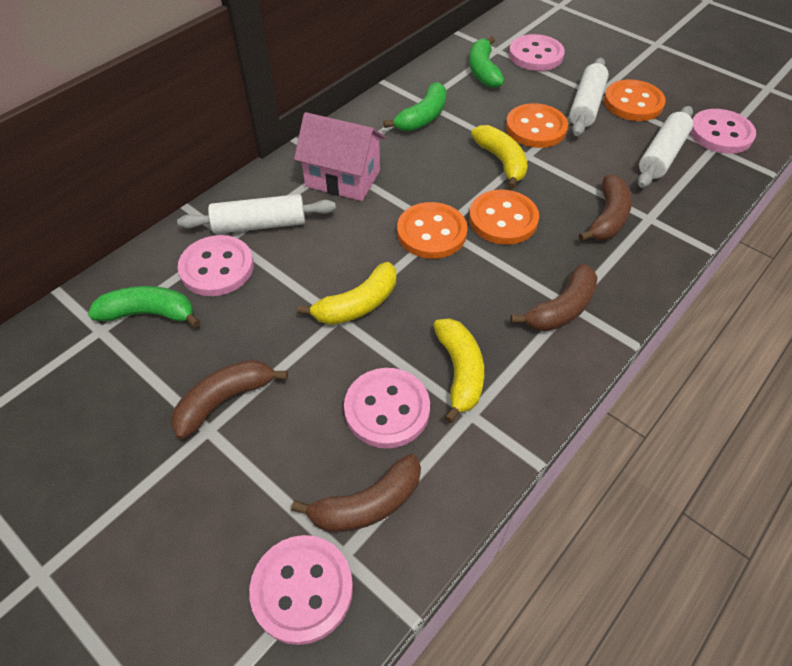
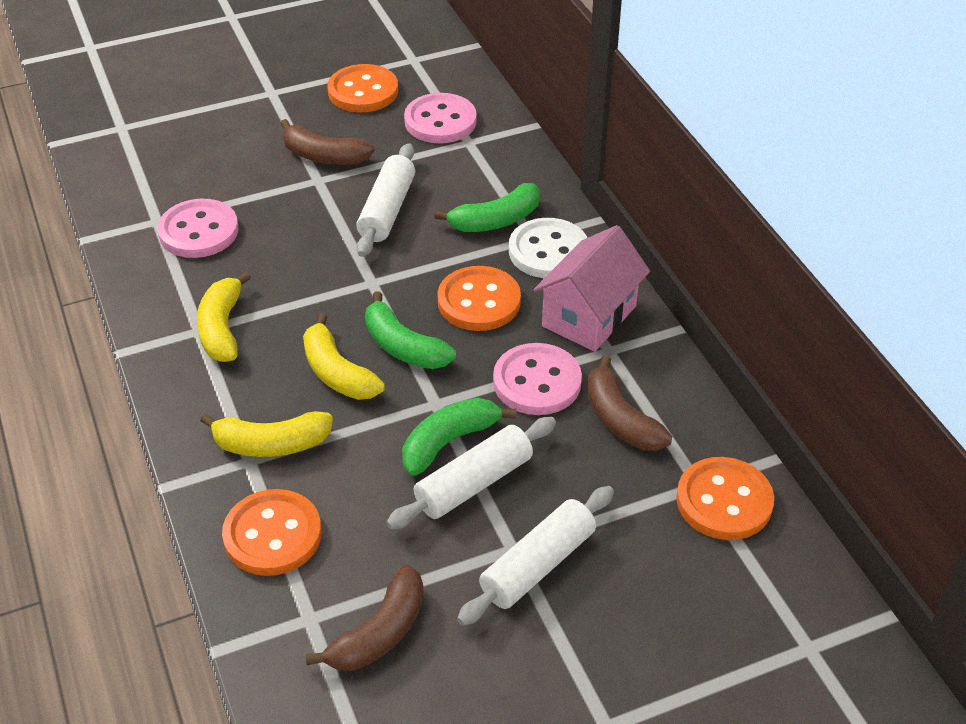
brown banana: 4 -> 3
pink button: 5 -> 3
white button: 0 -> 1

